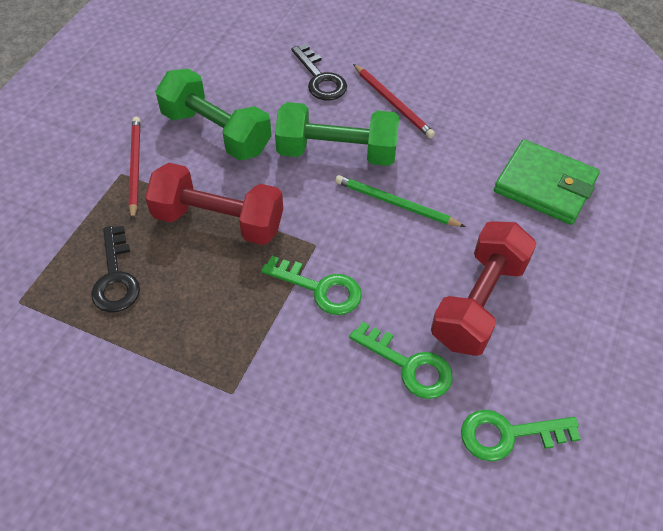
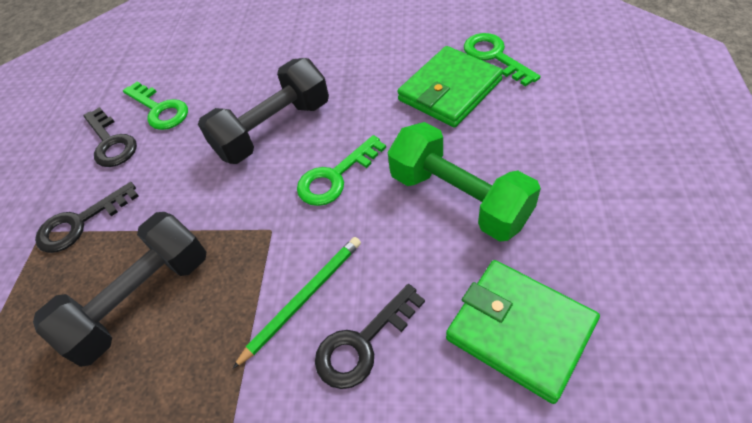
black dumbbell: 0 -> 2
black key: 2 -> 3
green dumbbell: 2 -> 1
green wallet: 1 -> 2
red dumbbell: 2 -> 0
red pencil: 2 -> 0

